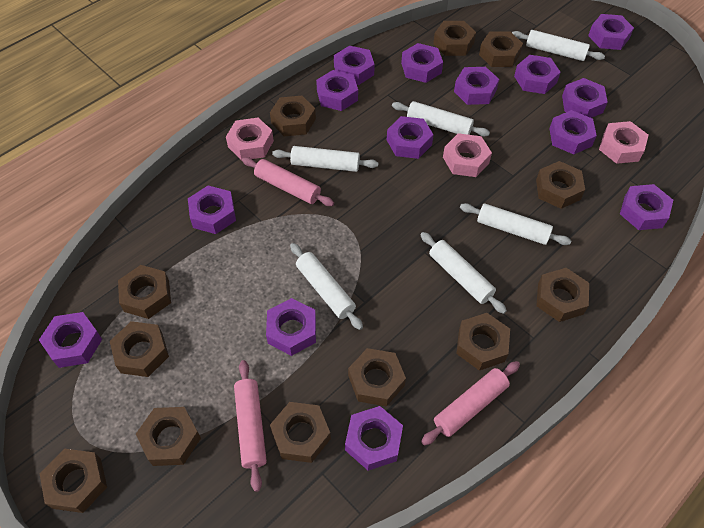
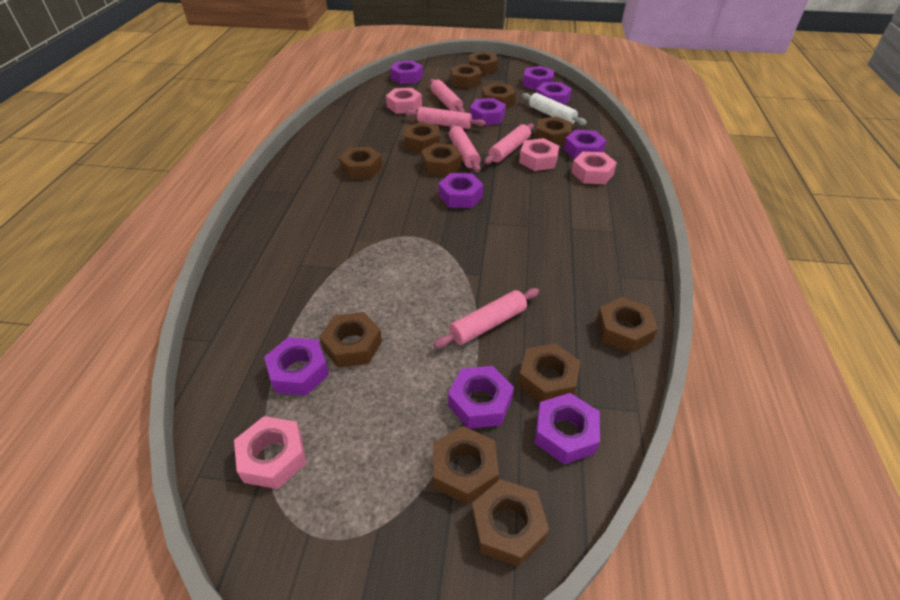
pink nut: 3 -> 4
pink rolling pin: 3 -> 5
purple nut: 14 -> 9
white rolling pin: 6 -> 1

